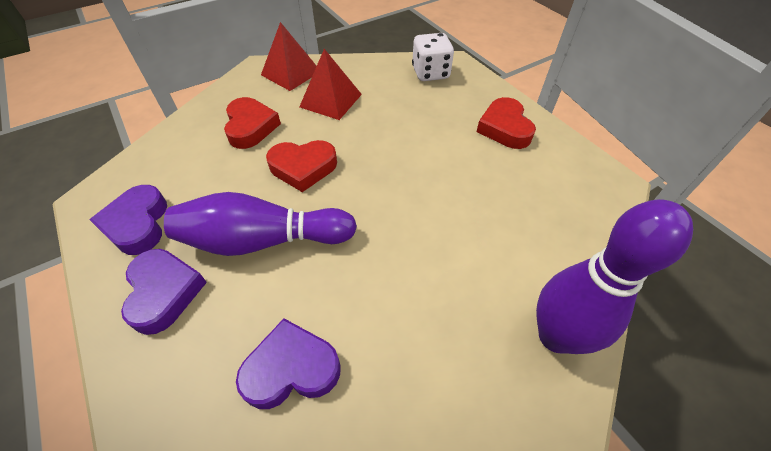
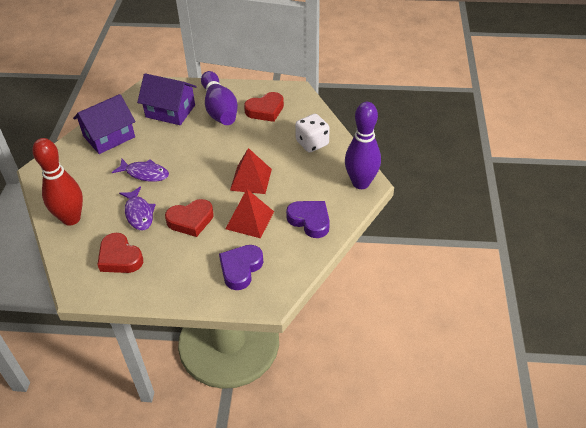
purple fish: 0 -> 2
purple heart: 3 -> 2
purple house: 0 -> 2
red bowling pin: 0 -> 1

